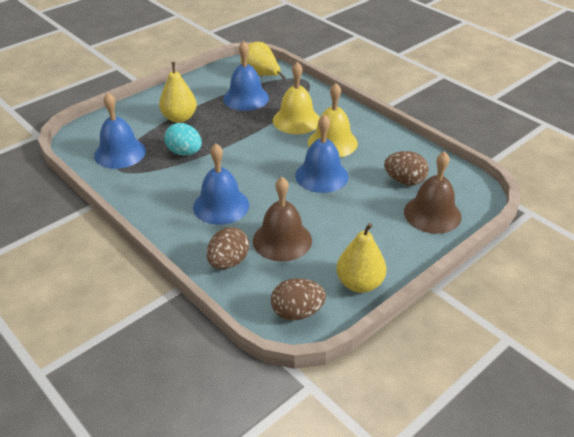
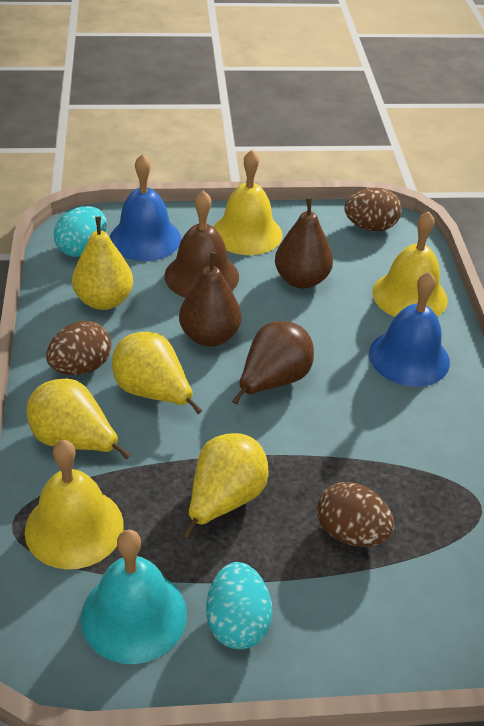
blue bell: 4 -> 2
brown bell: 2 -> 1
brown pear: 0 -> 3
turquoise bell: 0 -> 1
turquoise egg: 1 -> 2
yellow bell: 2 -> 3
yellow pear: 3 -> 4

